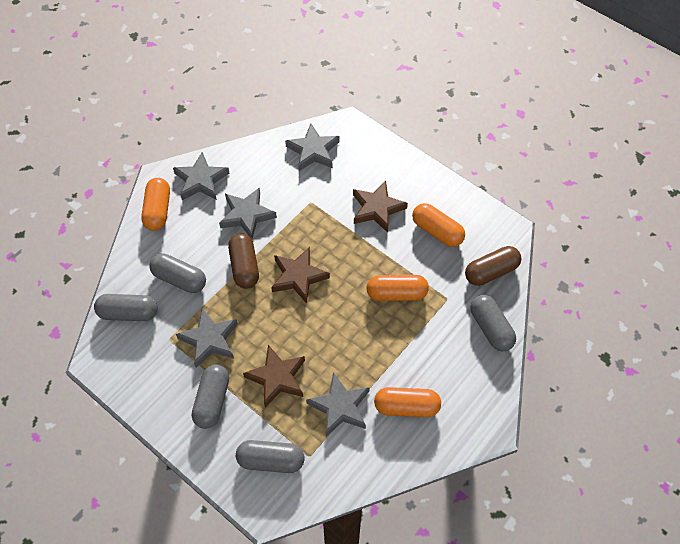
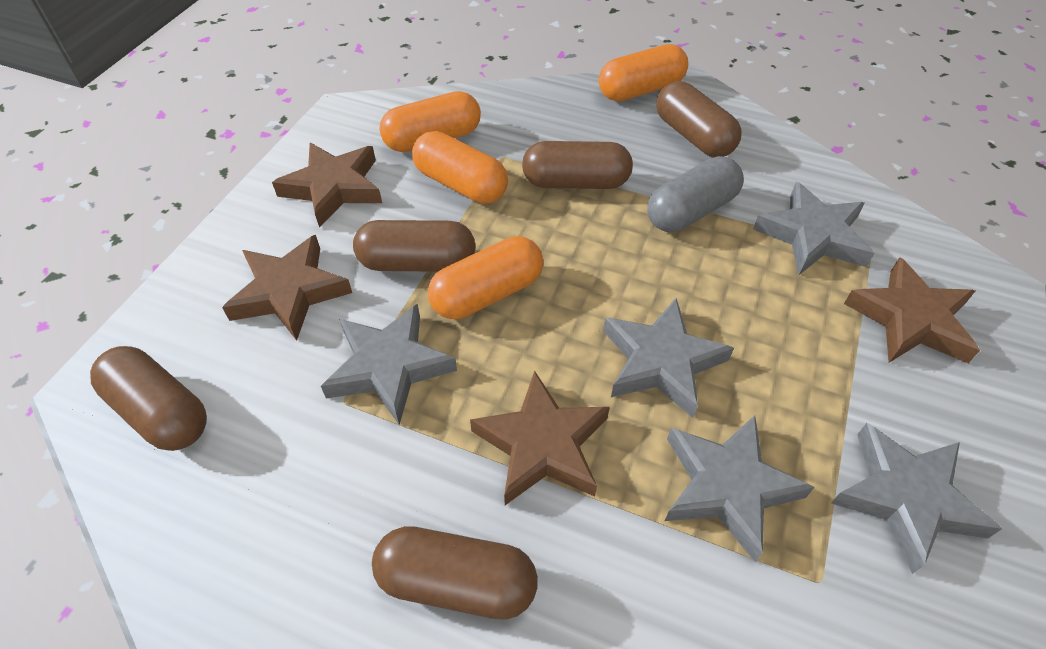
brown capsule: 2 -> 5
brown star: 3 -> 4
grey capsule: 5 -> 1

